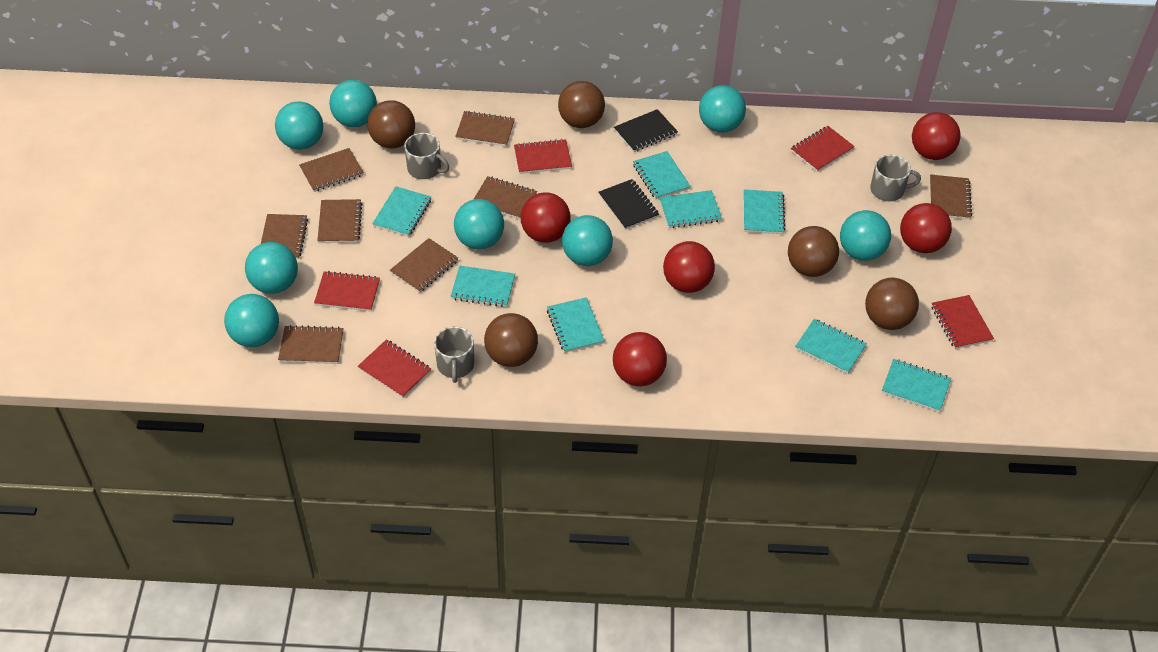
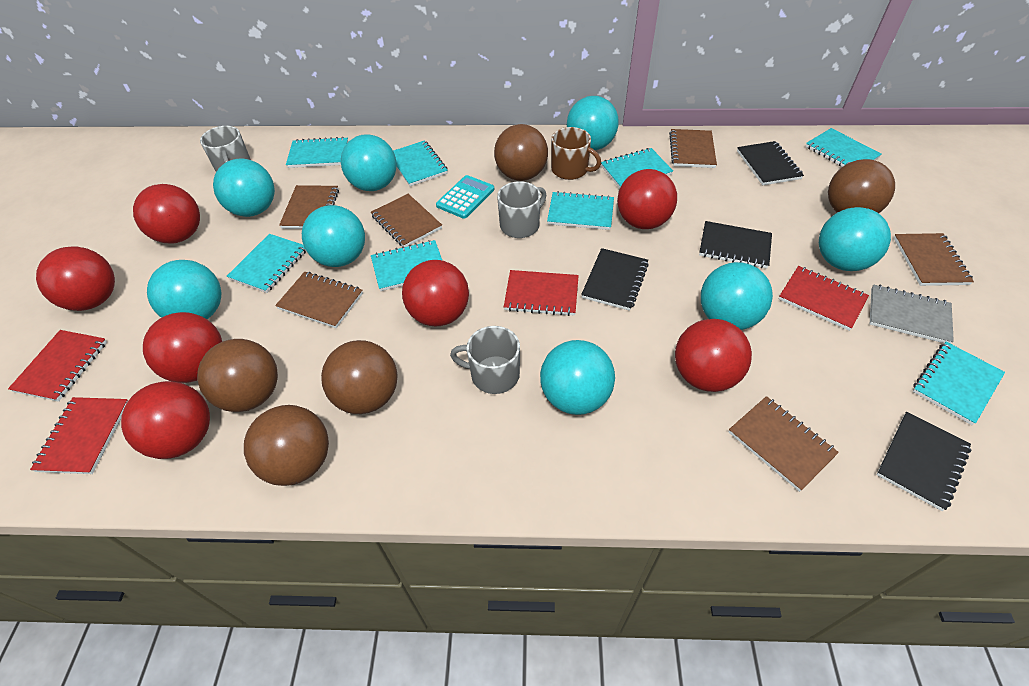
black notebook: 2 -> 4
brown mug: 0 -> 1
brown notebook: 8 -> 6
grey notebook: 0 -> 1
red ball: 5 -> 7
red notebook: 5 -> 4
turquoise calculator: 0 -> 1

